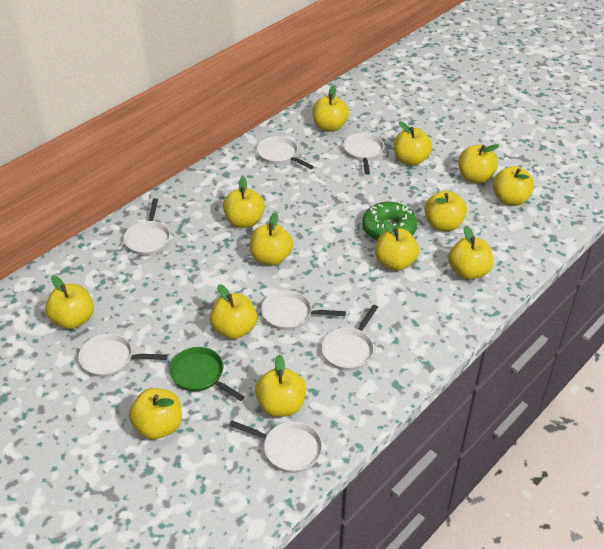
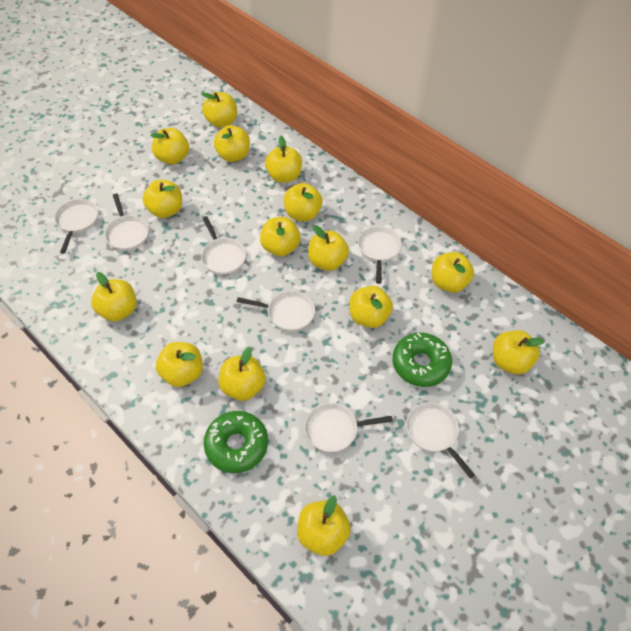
green donut: 1 -> 2
green pan: 1 -> 0
yellow apple: 13 -> 15

